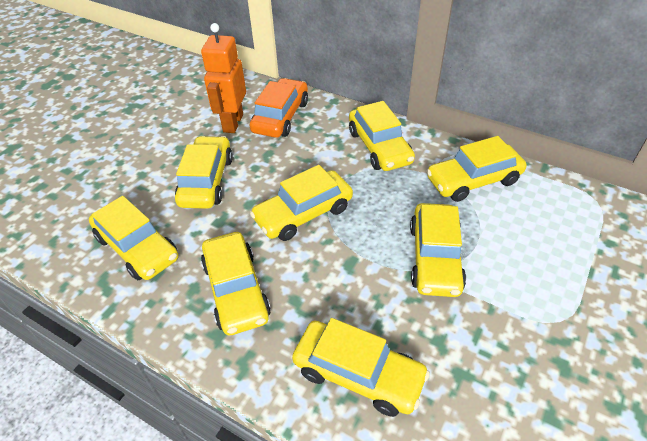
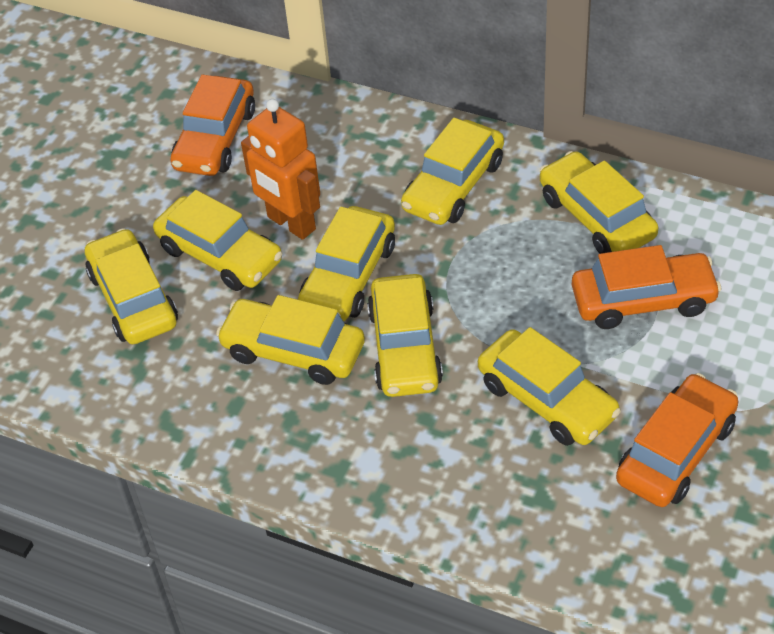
orange car: 1 -> 3

